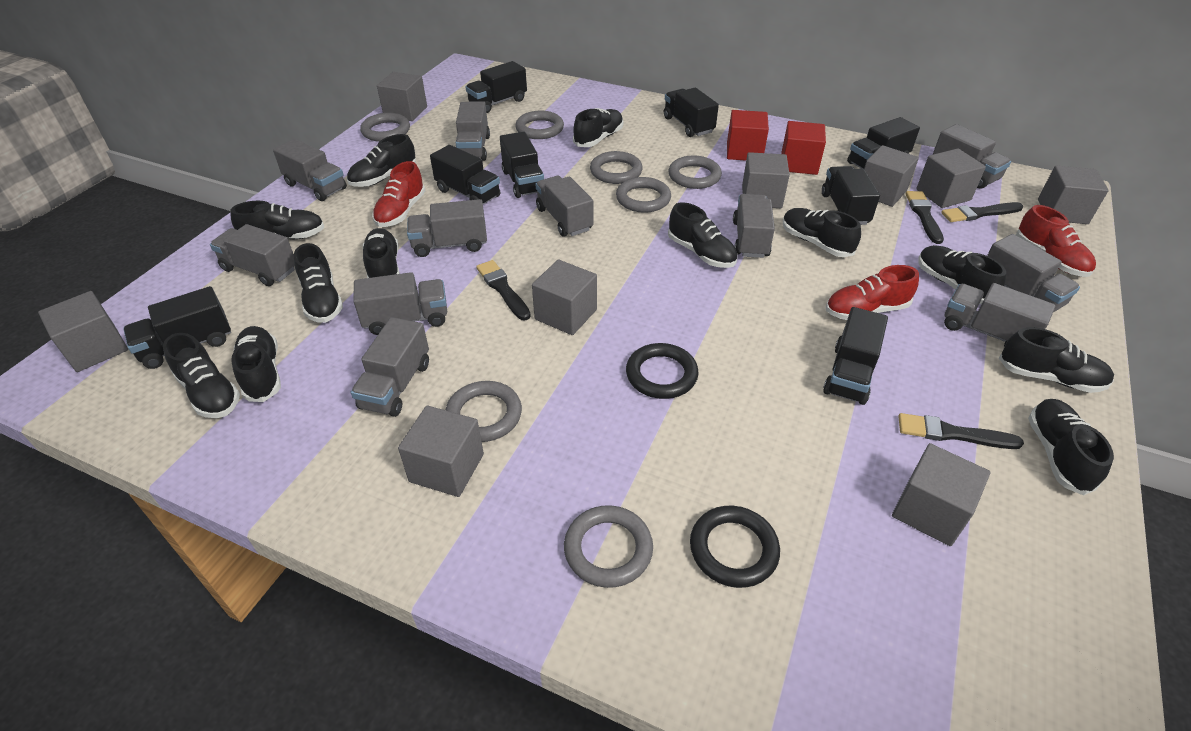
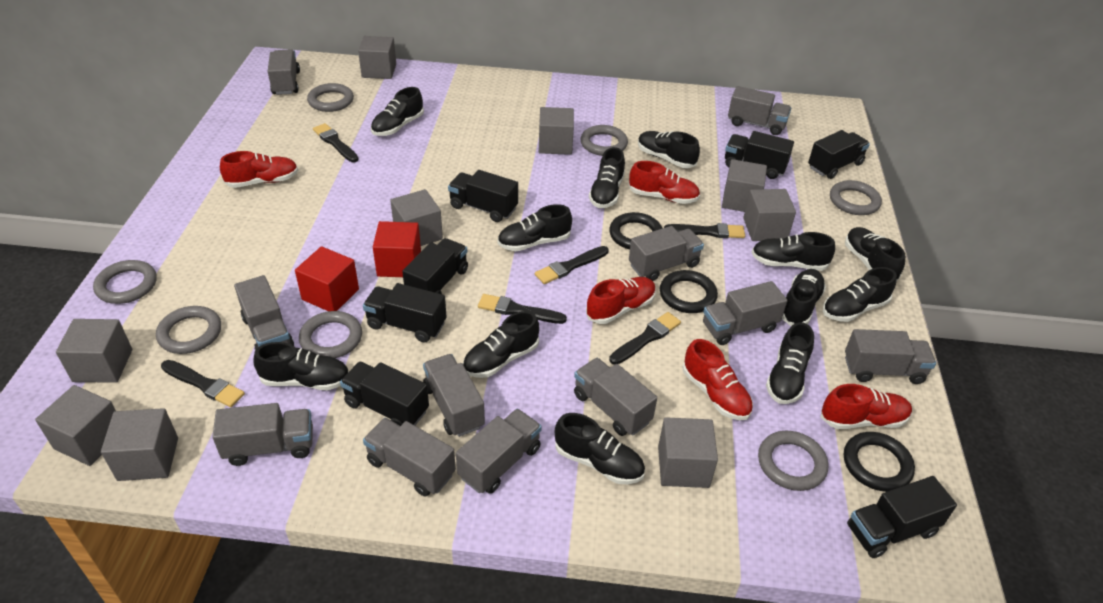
black brush: 4 -> 6
black ring: 2 -> 3
black truck: 8 -> 7
red shoe: 3 -> 5

